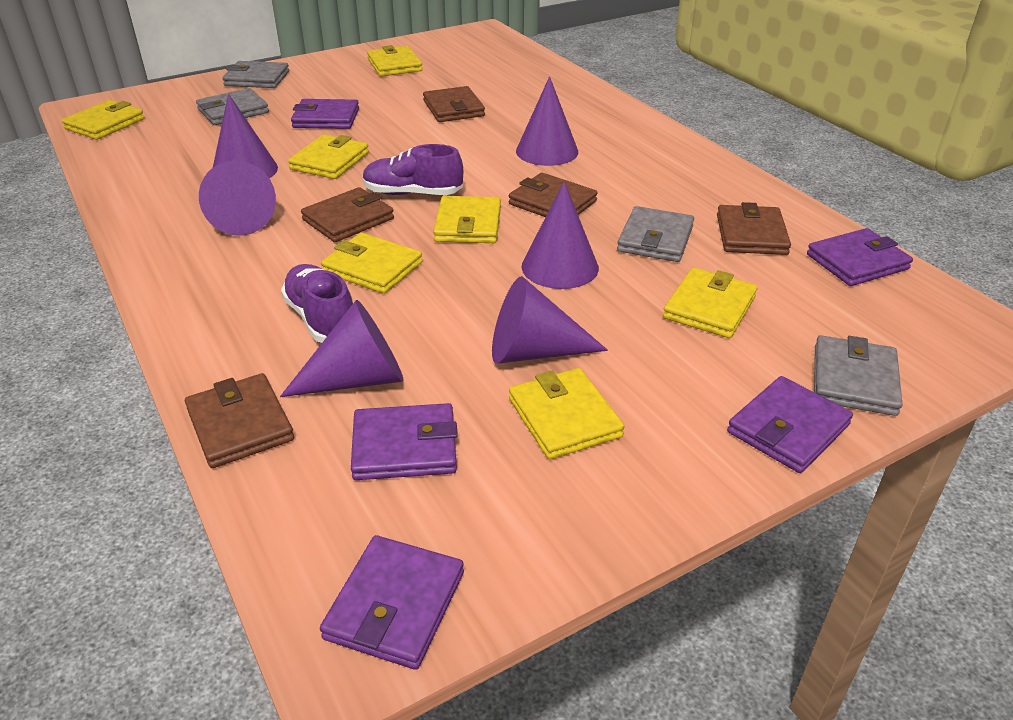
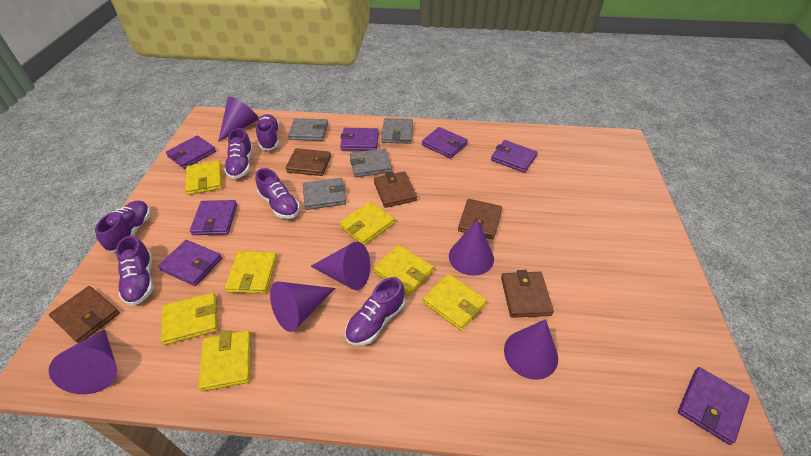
purple shoe: 2 -> 6
purple wallet: 5 -> 7

